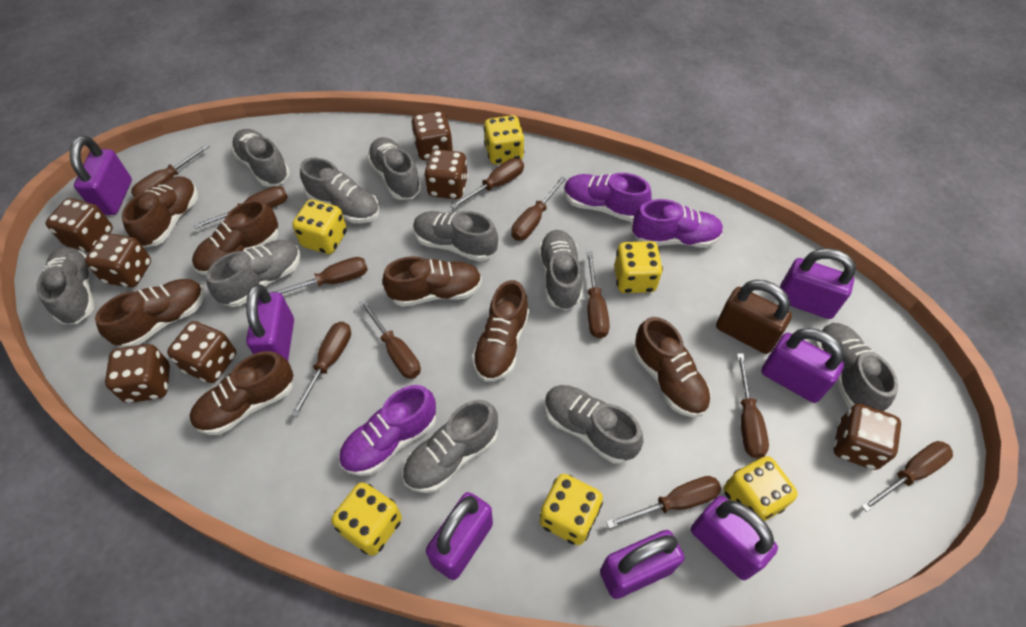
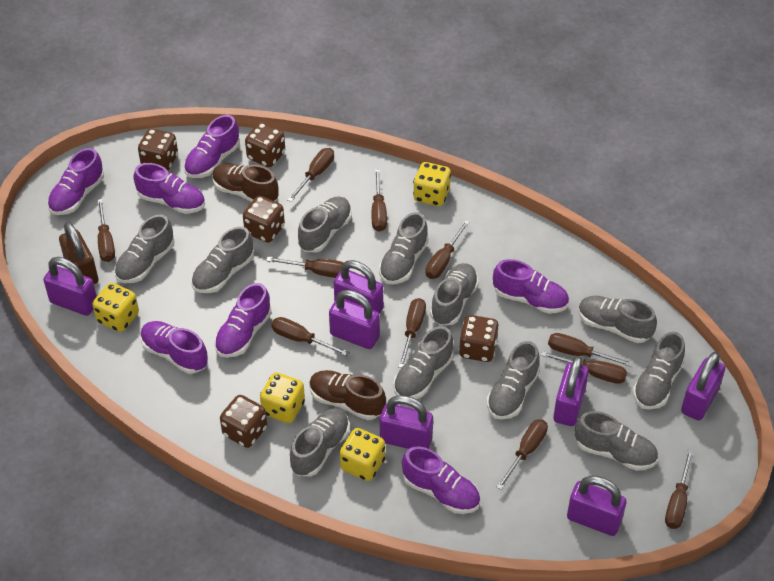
brown dice: 7 -> 5
brown shoe: 7 -> 2
grey shoe: 10 -> 11
purple shoe: 3 -> 7
yellow dice: 6 -> 4

